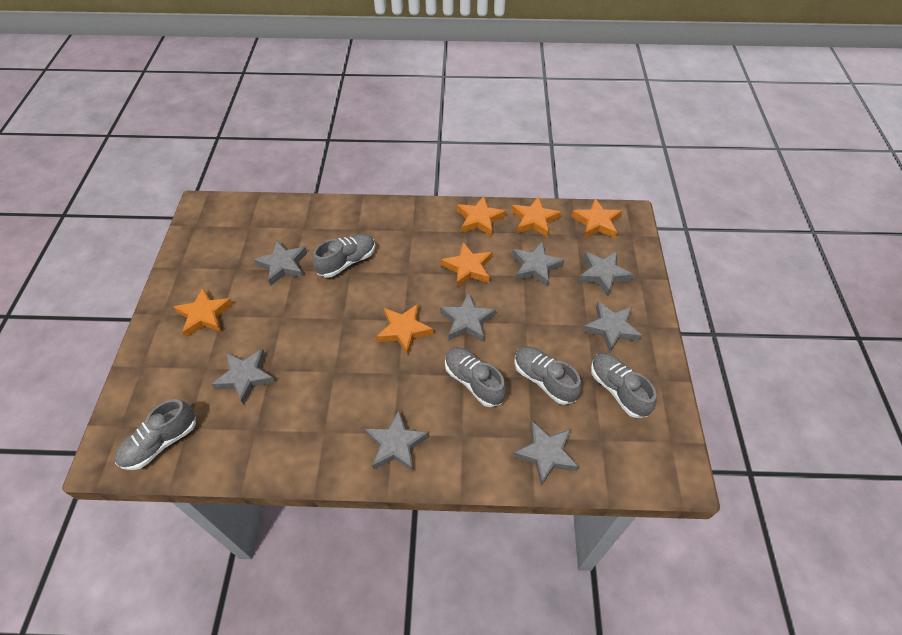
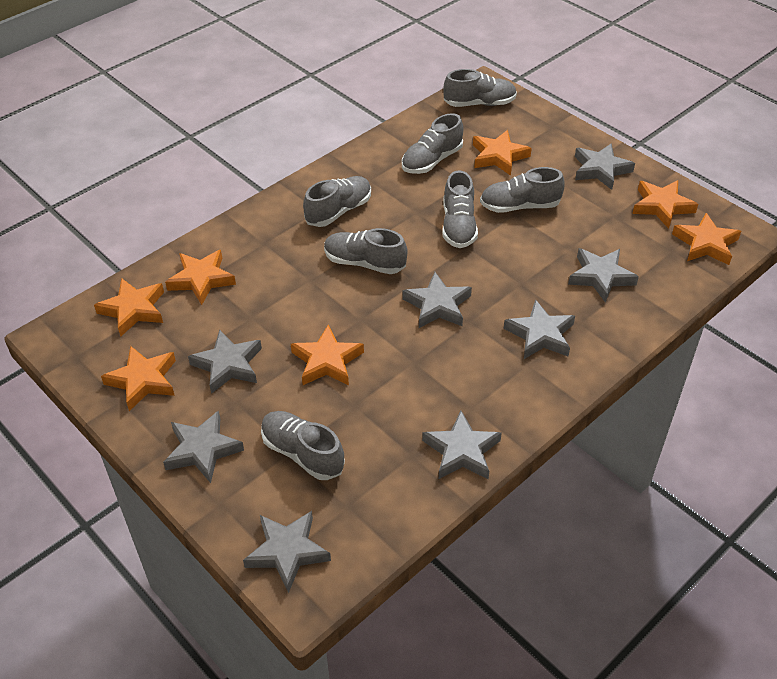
grey shoe: 5 -> 7
orange star: 6 -> 7

